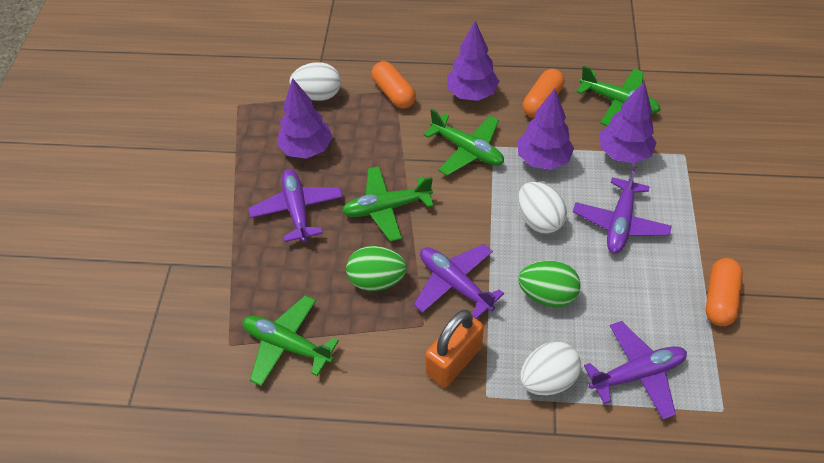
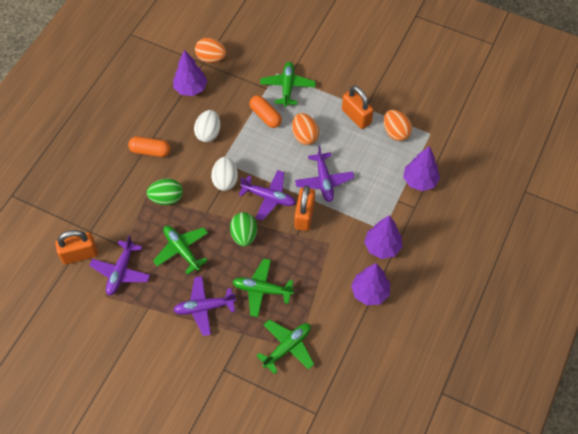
orange capsule: 3 -> 2
orange egg: 0 -> 3
orange padlock: 1 -> 3
white egg: 3 -> 2

